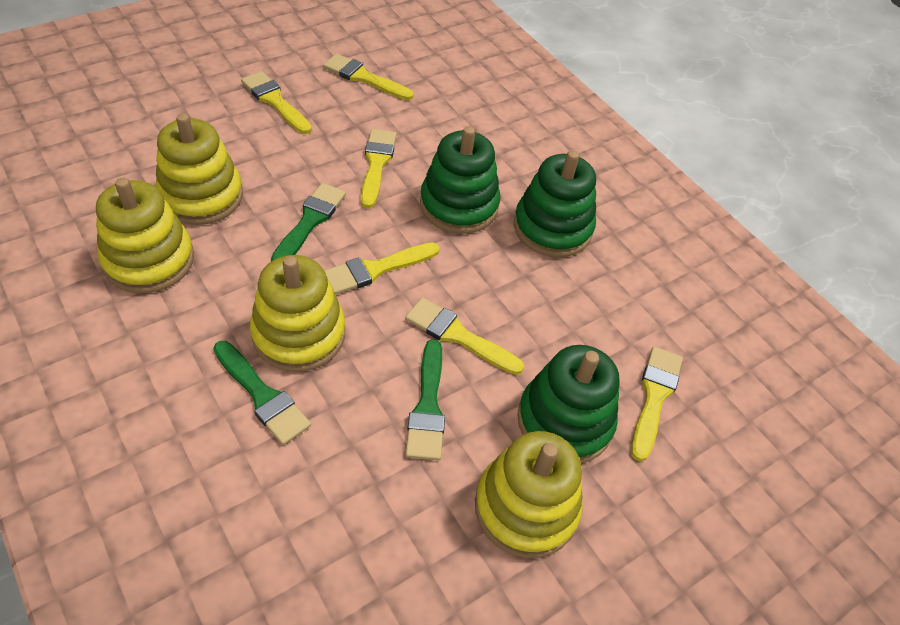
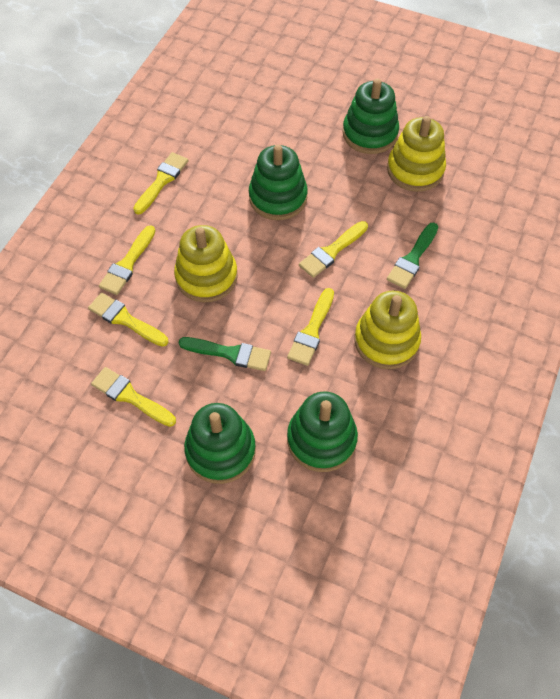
green brush: 3 -> 2
green stacking toy: 3 -> 4
yellow stacking toy: 4 -> 3

